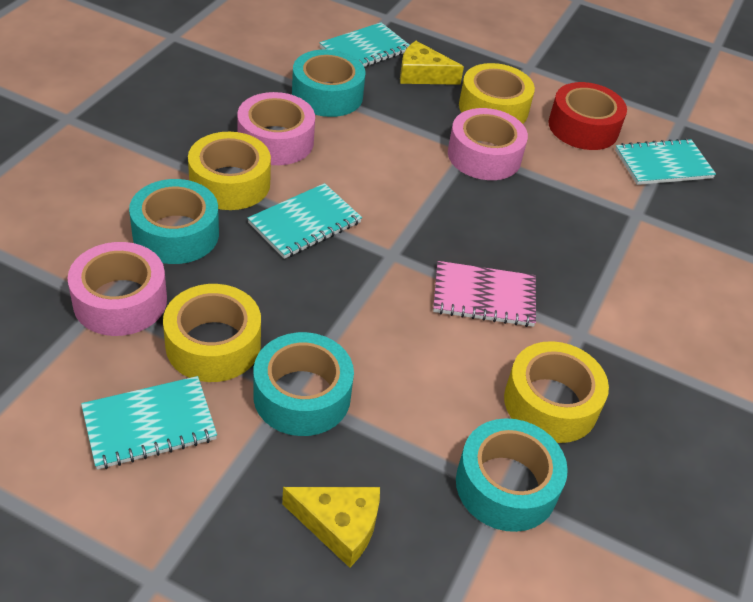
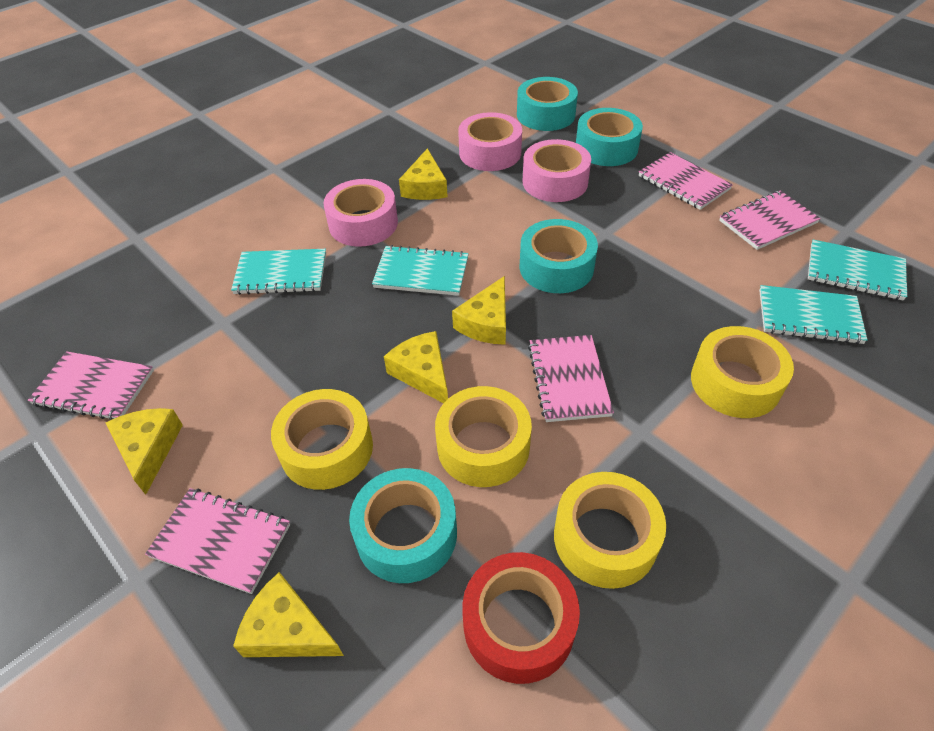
pink notebook: 1 -> 5
yellow cheese: 2 -> 5

